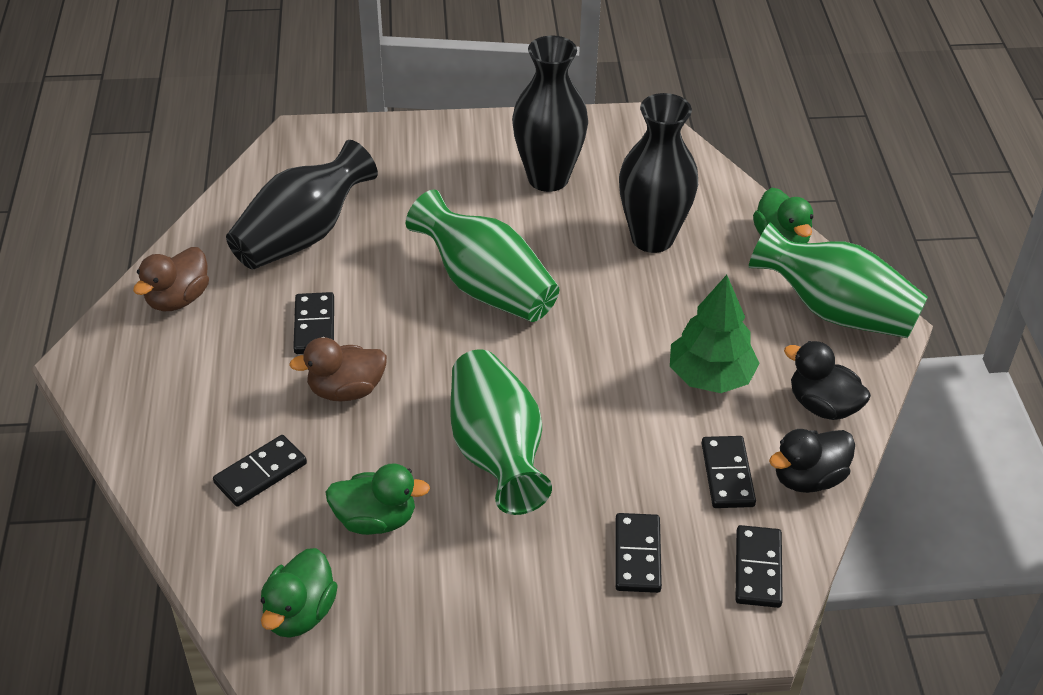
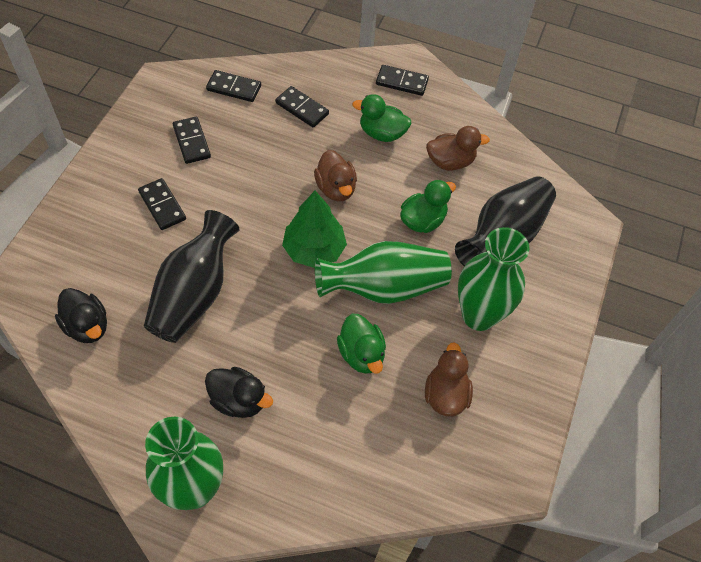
black vase: 3 -> 2
brown duck: 2 -> 3

